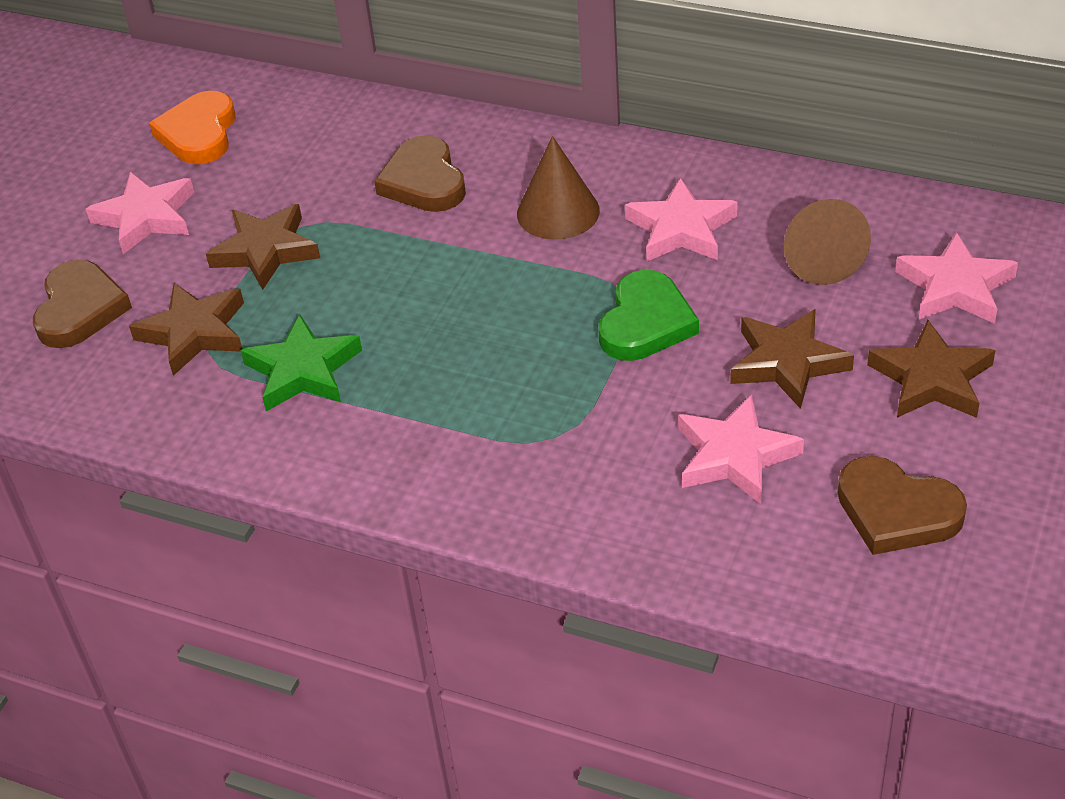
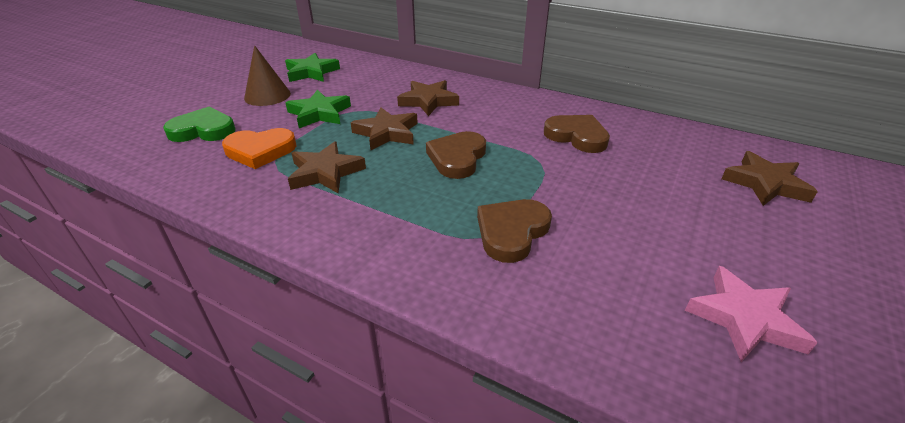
brown cone: 2 -> 1
green star: 1 -> 2
pink star: 4 -> 1

